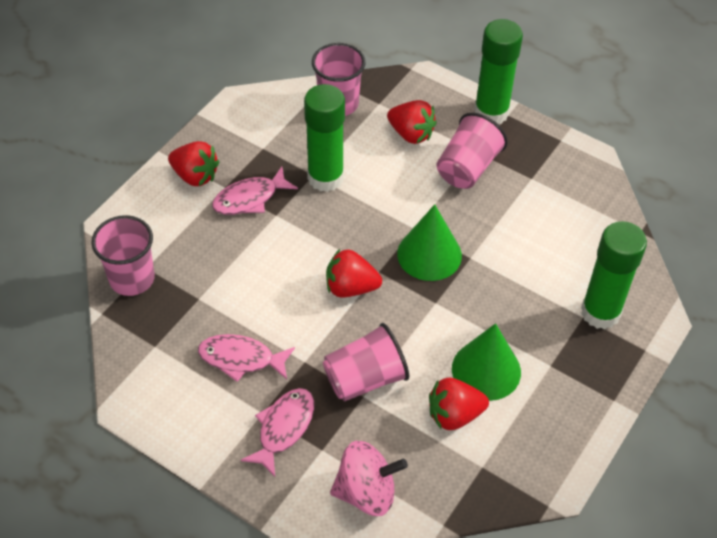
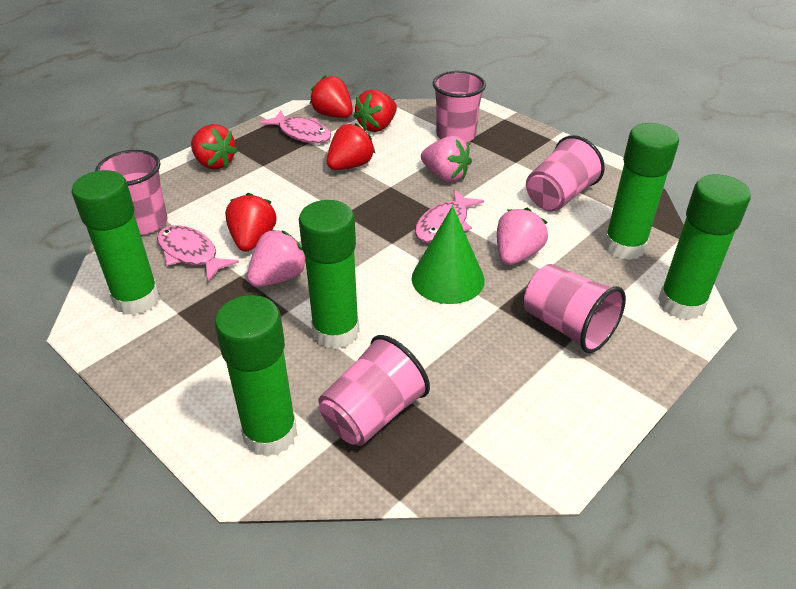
green cone: 2 -> 1
green glue stick: 3 -> 5
pink cup: 4 -> 5
pink spinning top: 1 -> 0
pink strawberry: 0 -> 3
red strawberry: 4 -> 5

